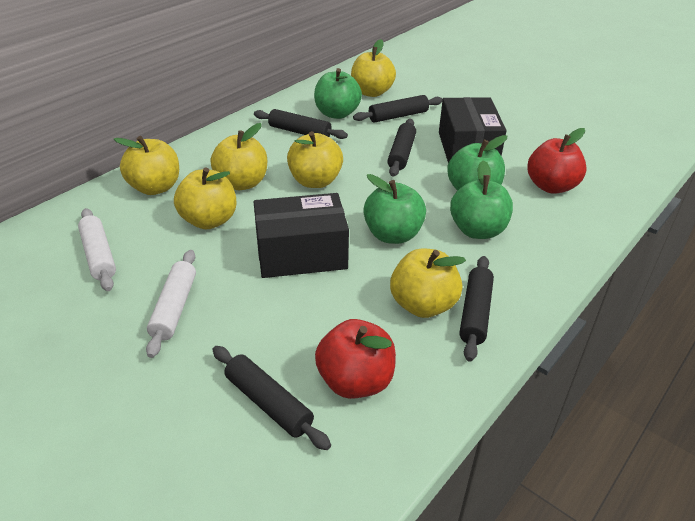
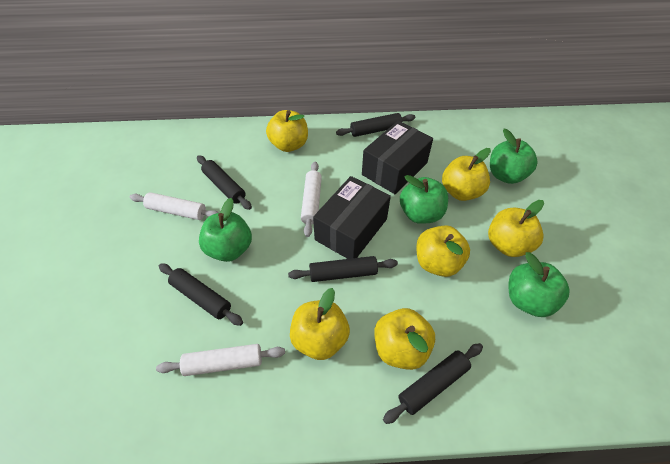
red apple: 2 -> 0
white rolling pin: 2 -> 3

